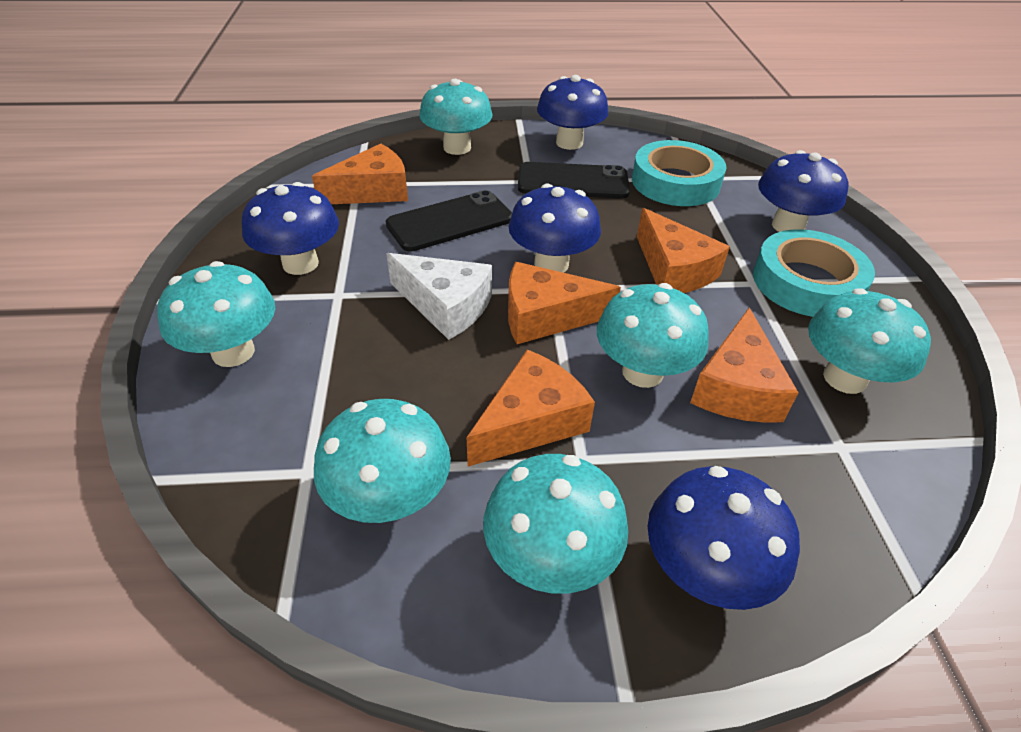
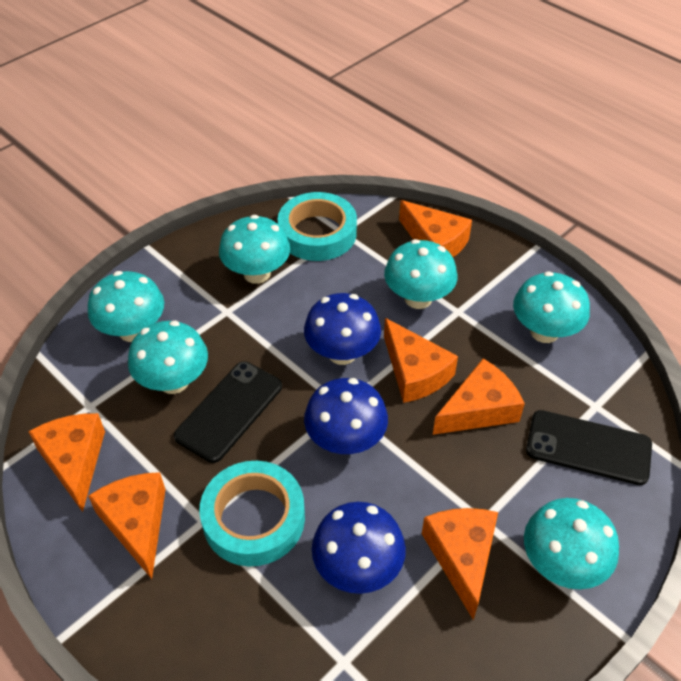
blue mushroom: 5 -> 3
orange cheese: 5 -> 6
white cheese: 1 -> 0

